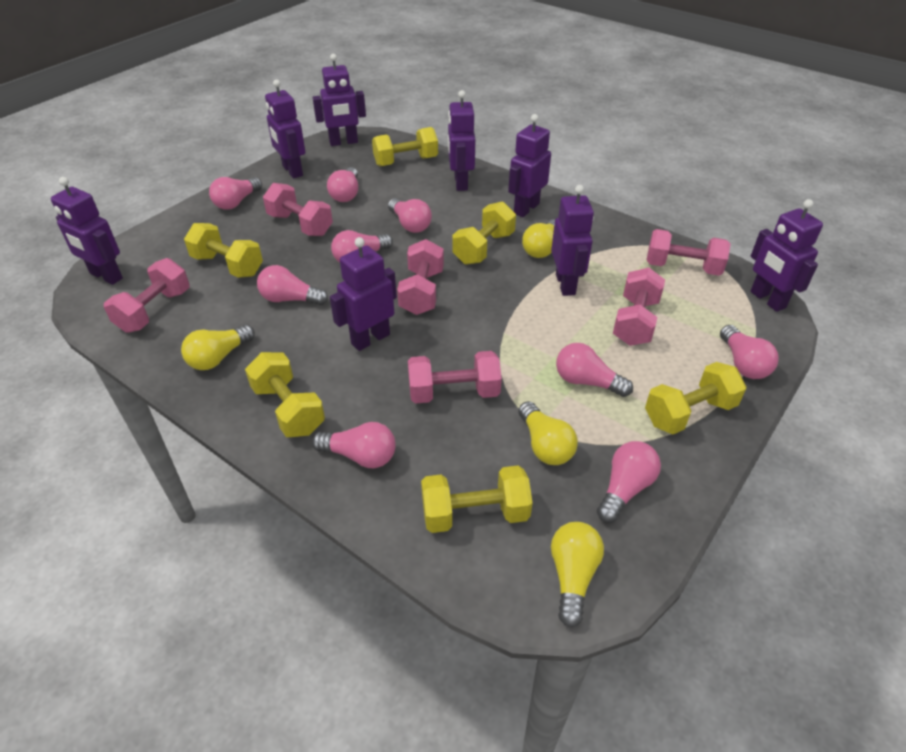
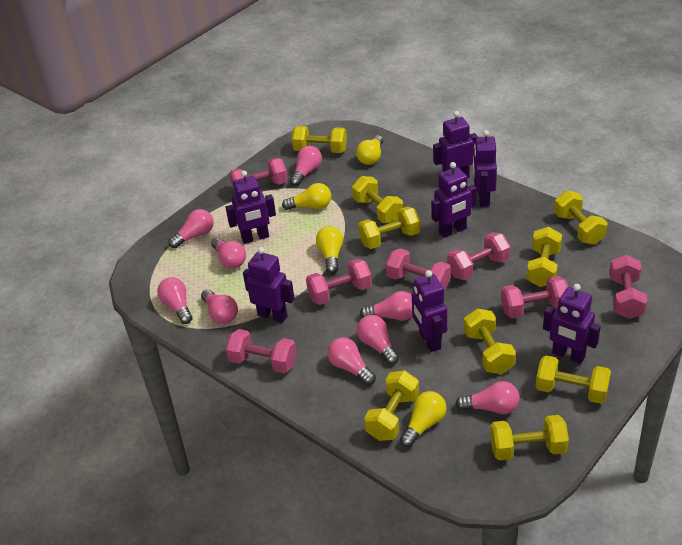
pink dumbbell: 6 -> 7
purple robot: 8 -> 7
yellow dumbbell: 6 -> 9

